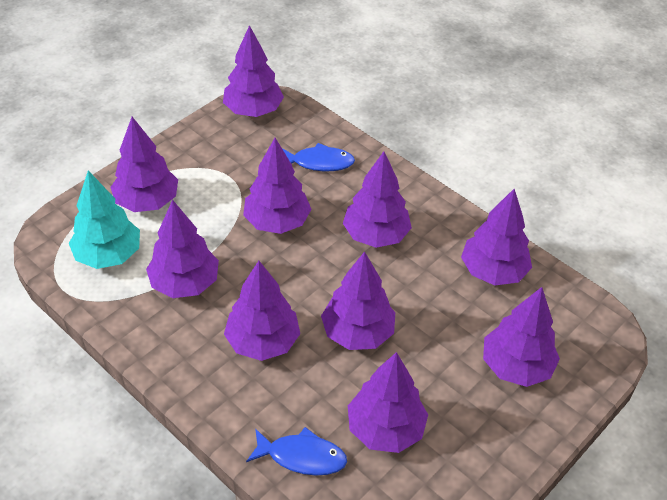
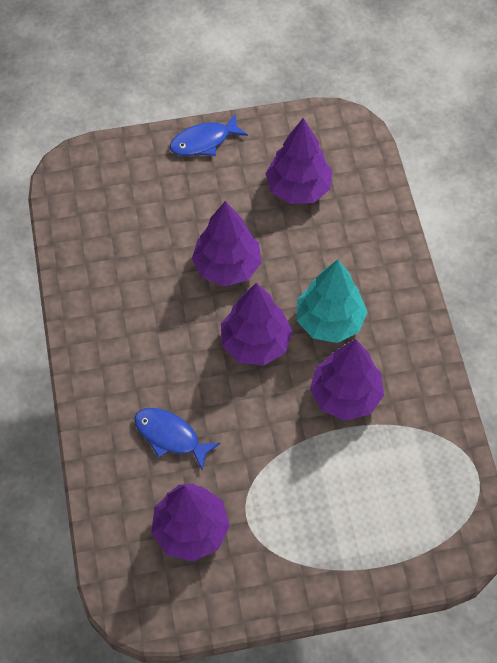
purple tree: 10 -> 5

